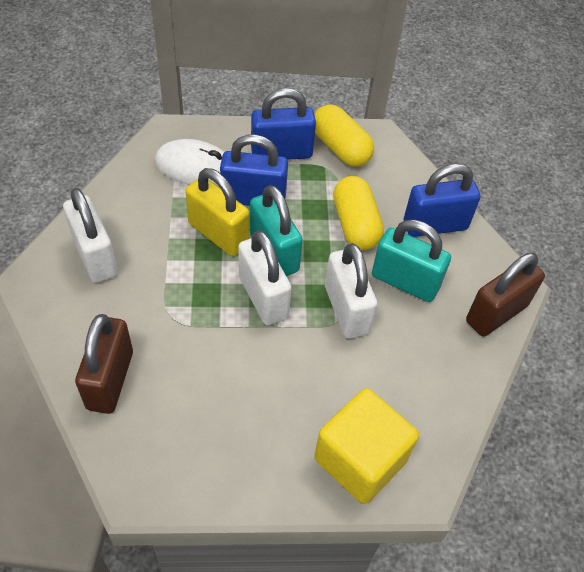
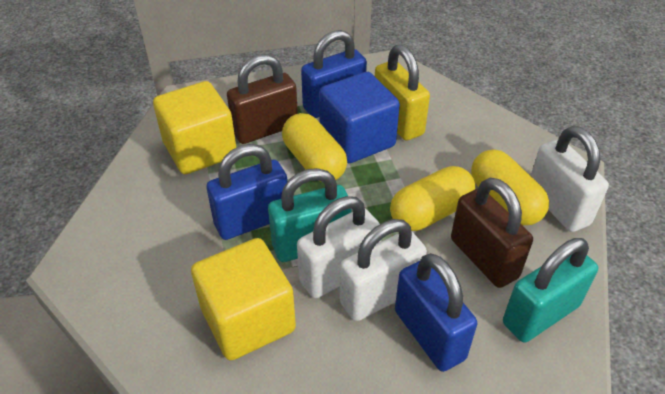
blue cube: 0 -> 1
white mouse: 1 -> 0
yellow capsule: 2 -> 3
yellow cube: 1 -> 2

